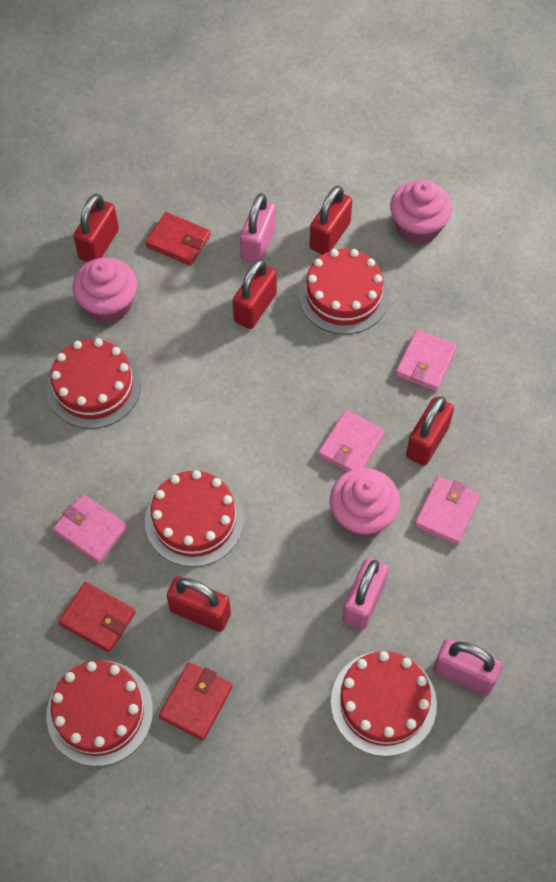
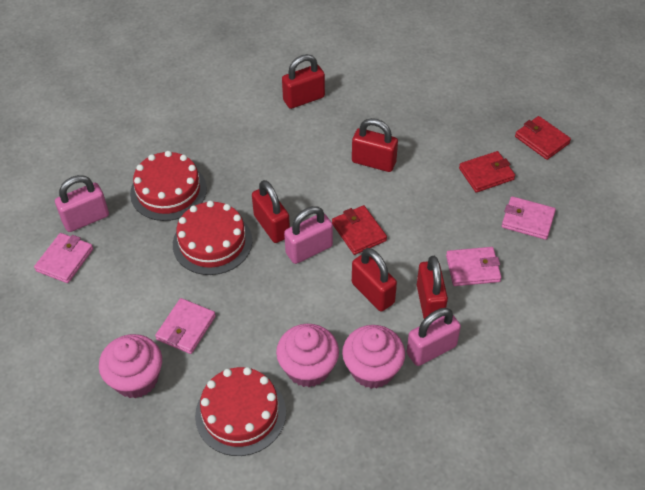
red cake: 5 -> 3

